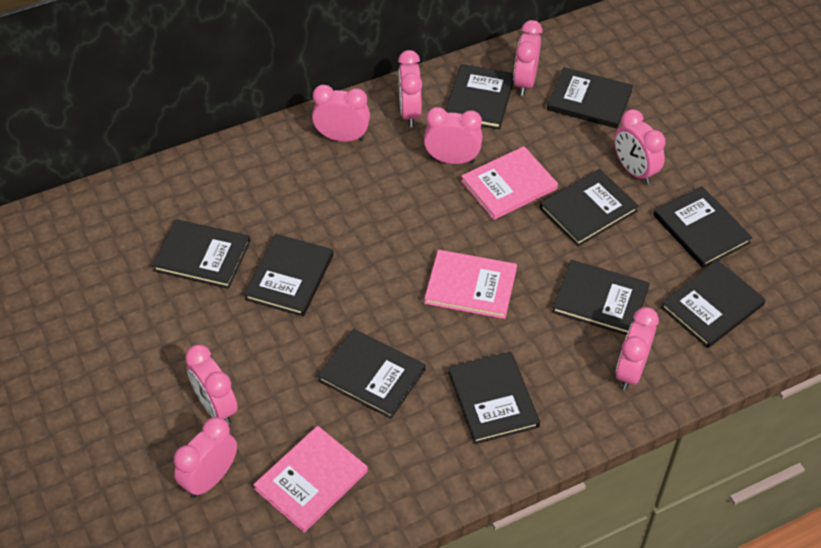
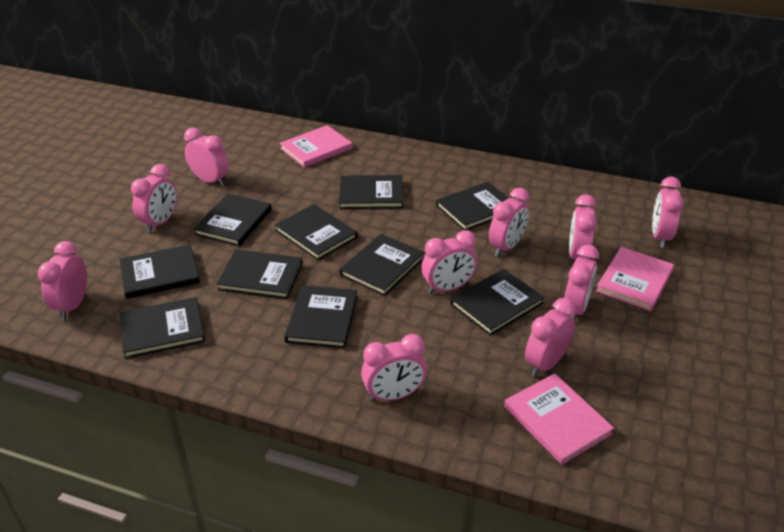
pink clock: 8 -> 10

